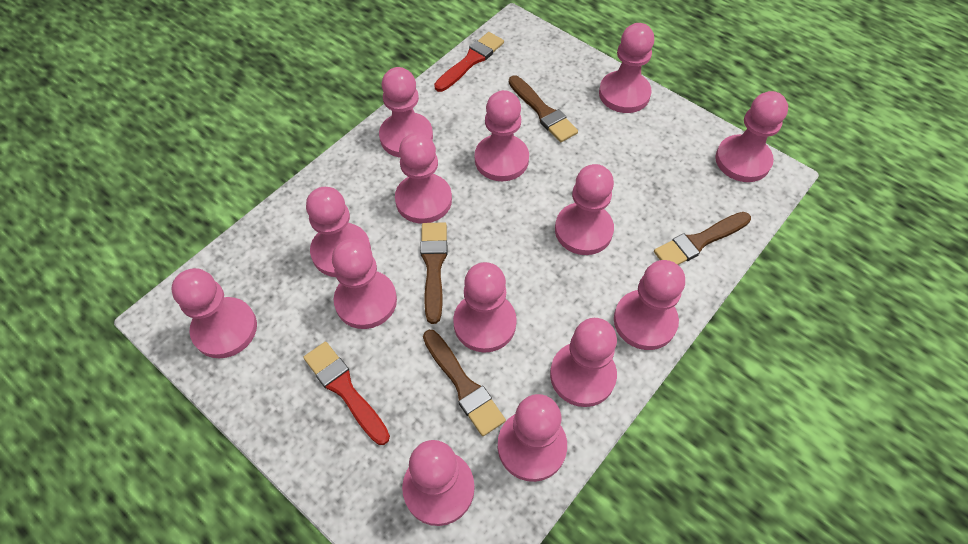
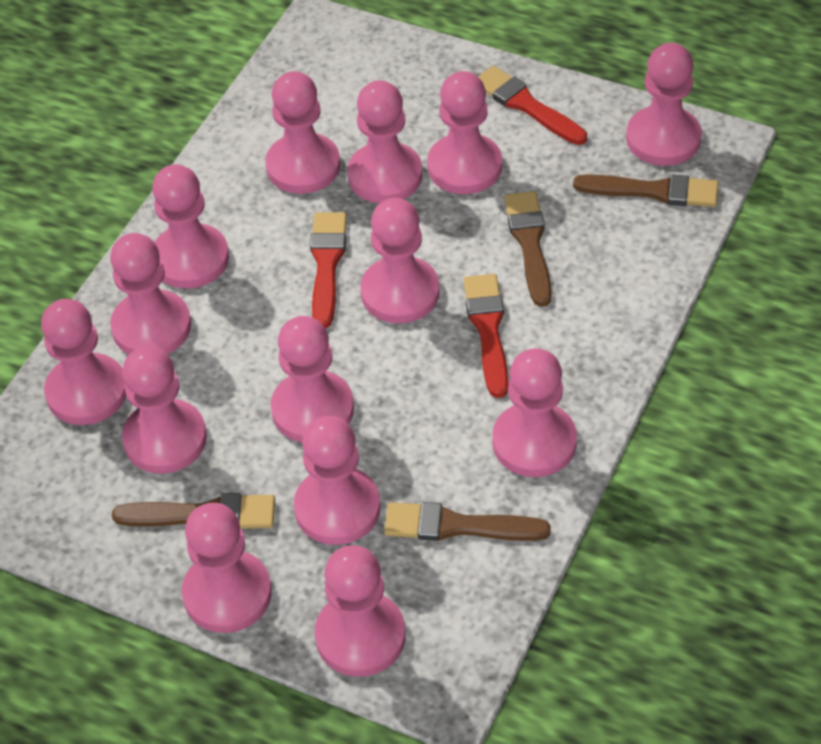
red brush: 2 -> 3

